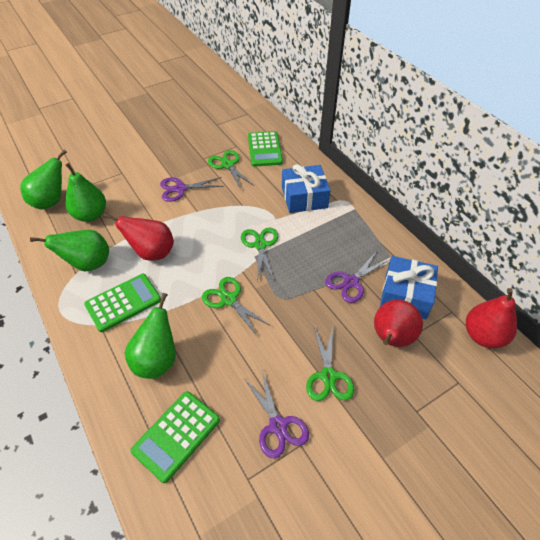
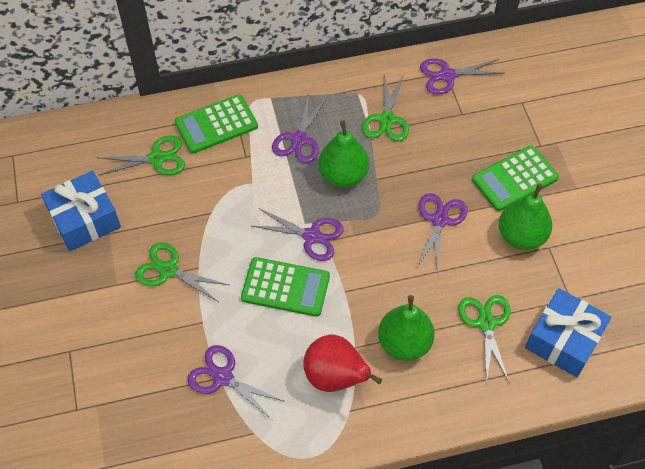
green pear: 4 -> 3
purple scissors: 3 -> 5
red pear: 3 -> 1

